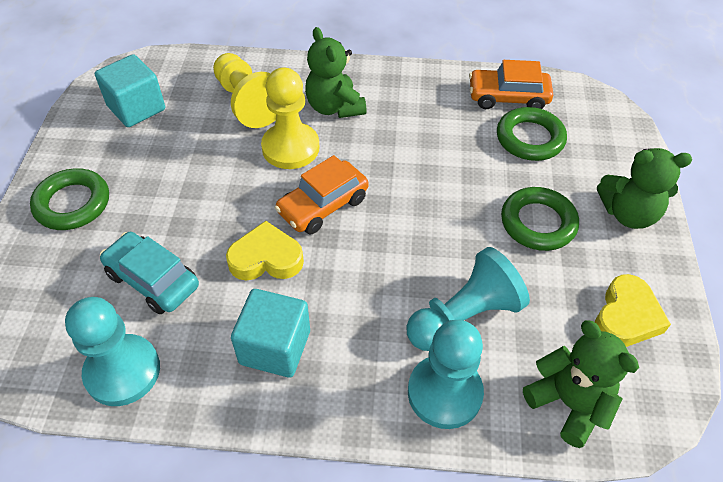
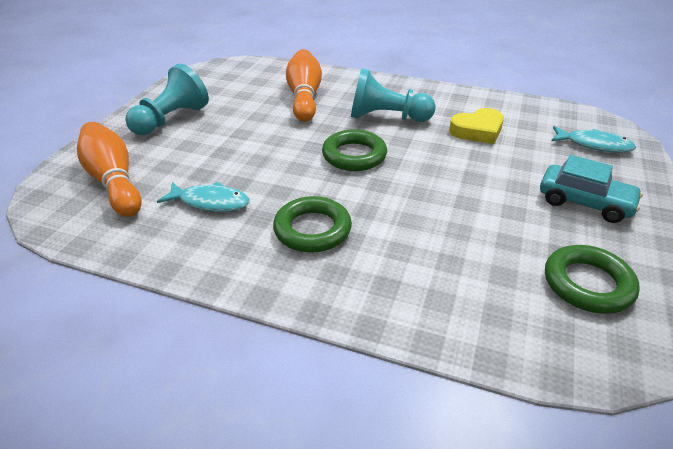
green teddy bear: 3 -> 0
orange bowling pin: 0 -> 2
orange car: 2 -> 0
turquoise cube: 2 -> 0
turquoise fish: 0 -> 2
turquoise pawn: 3 -> 2
yellow heart: 2 -> 1
yellow pawn: 2 -> 0

